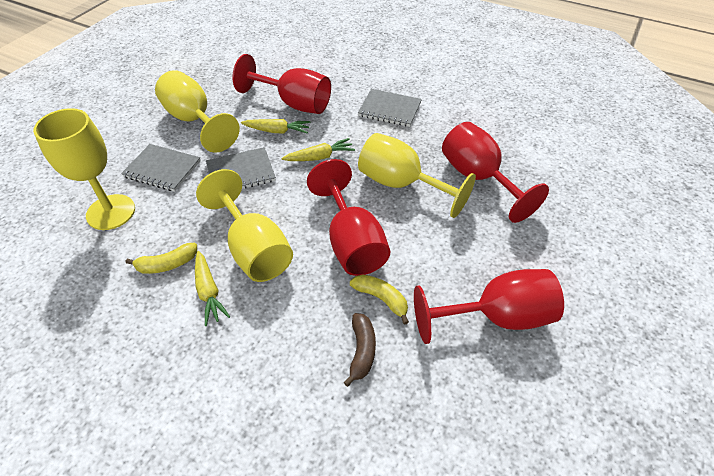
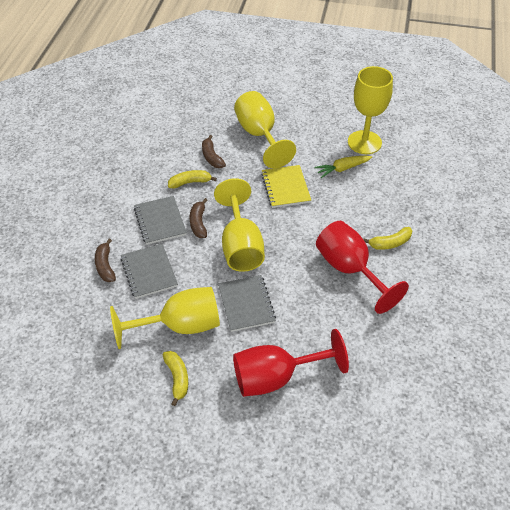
brown banana: 1 -> 3
red goblet: 4 -> 2
yellow banana: 2 -> 3
yellow carrot: 3 -> 1
yellow notebook: 0 -> 1

